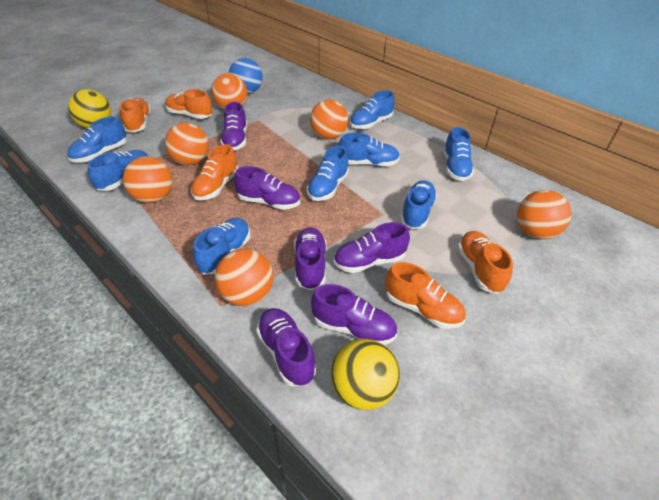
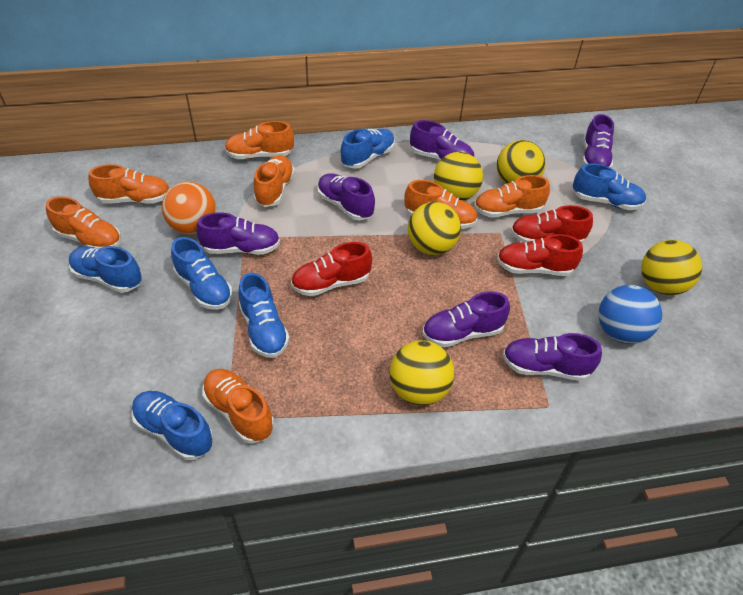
blue shoe: 8 -> 6
orange ball: 6 -> 1
orange shoe: 5 -> 7
red shoe: 0 -> 3
yellow ball: 2 -> 5

